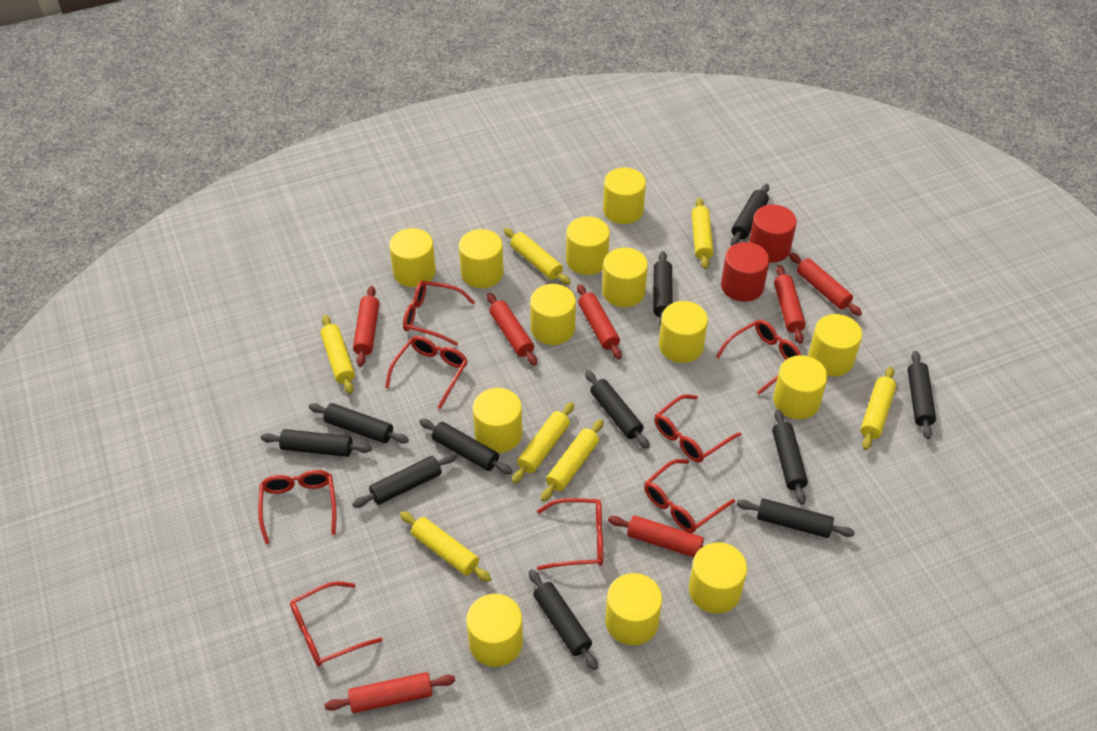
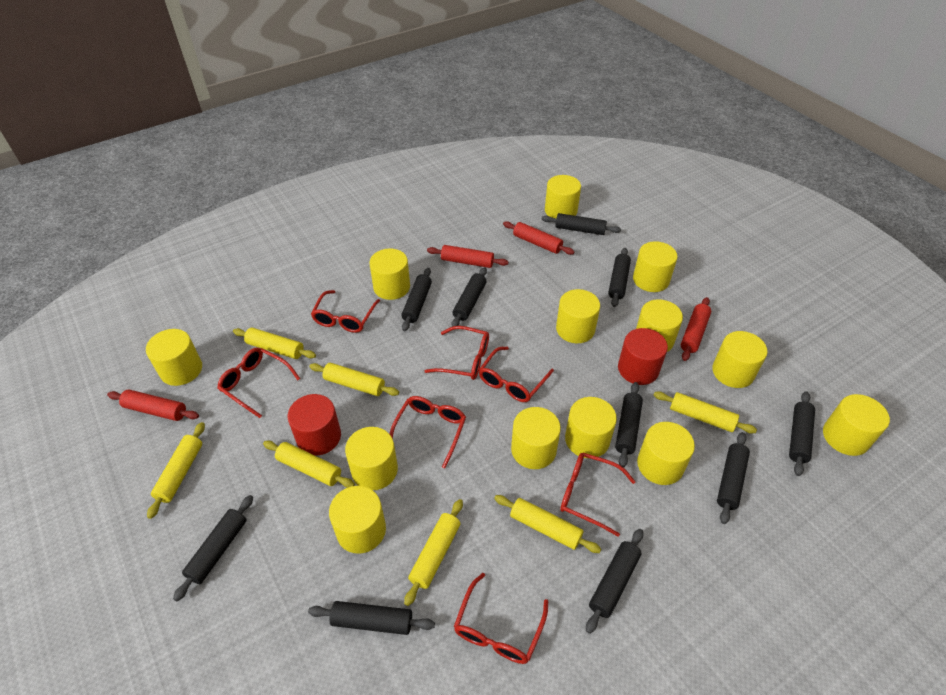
black rolling pin: 11 -> 10
red glasses: 8 -> 7
red rolling pin: 7 -> 4

